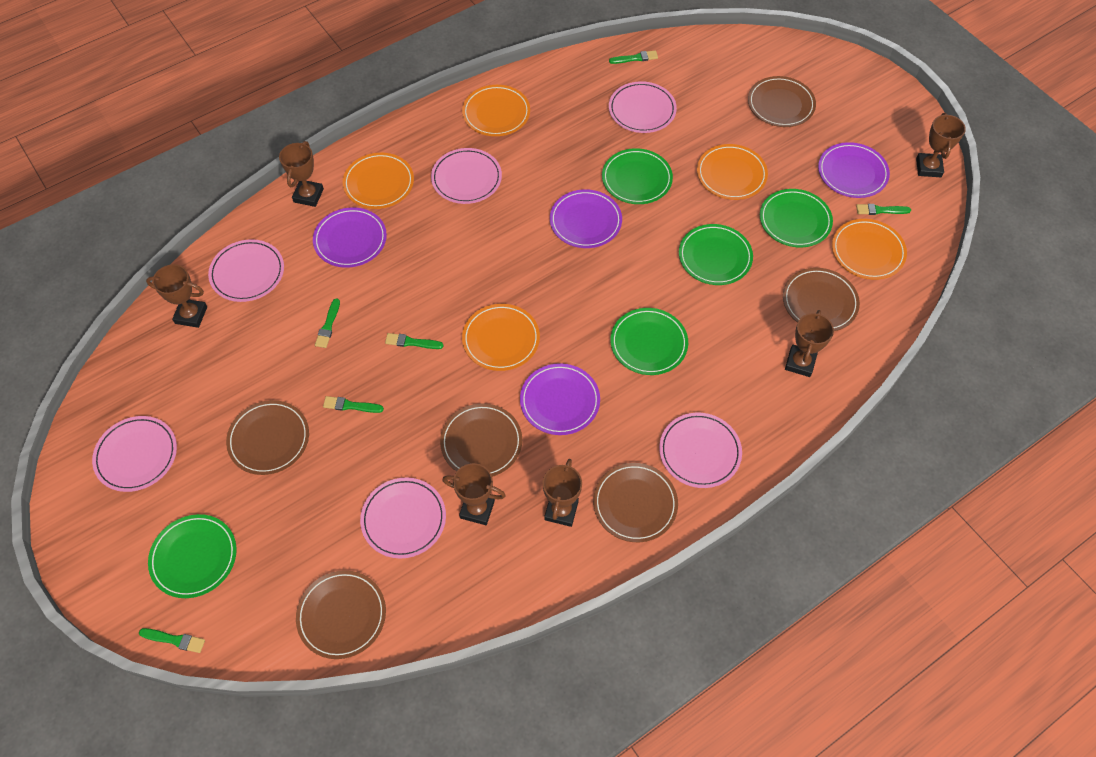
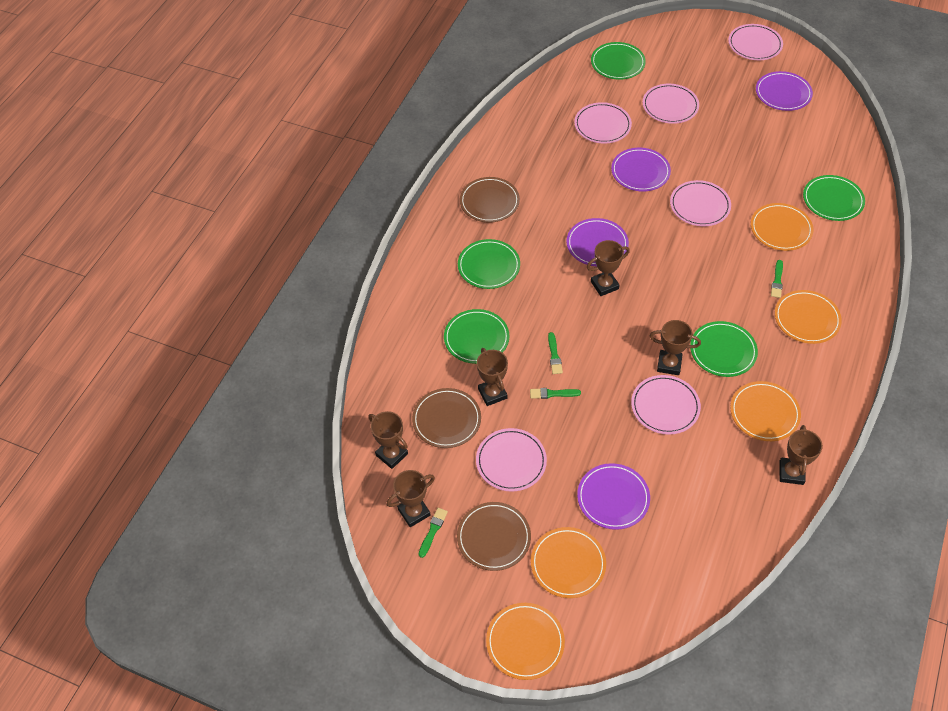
brown plate: 6 -> 3
green brush: 6 -> 4

